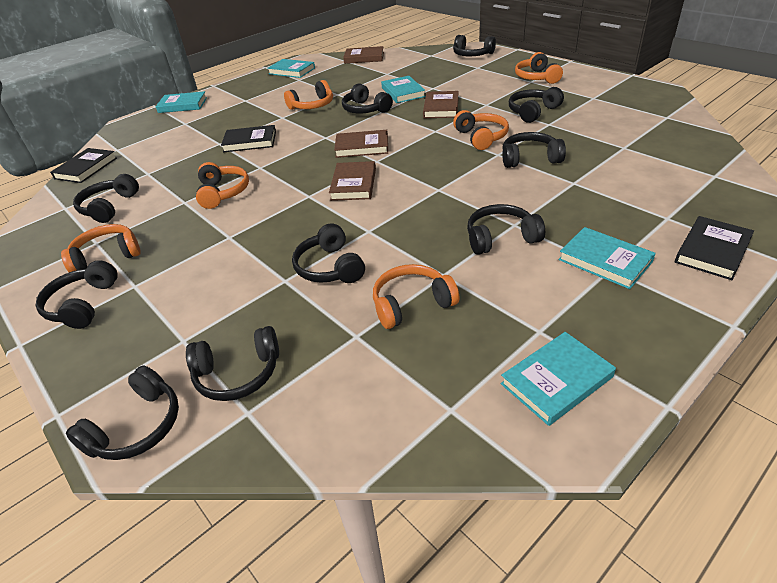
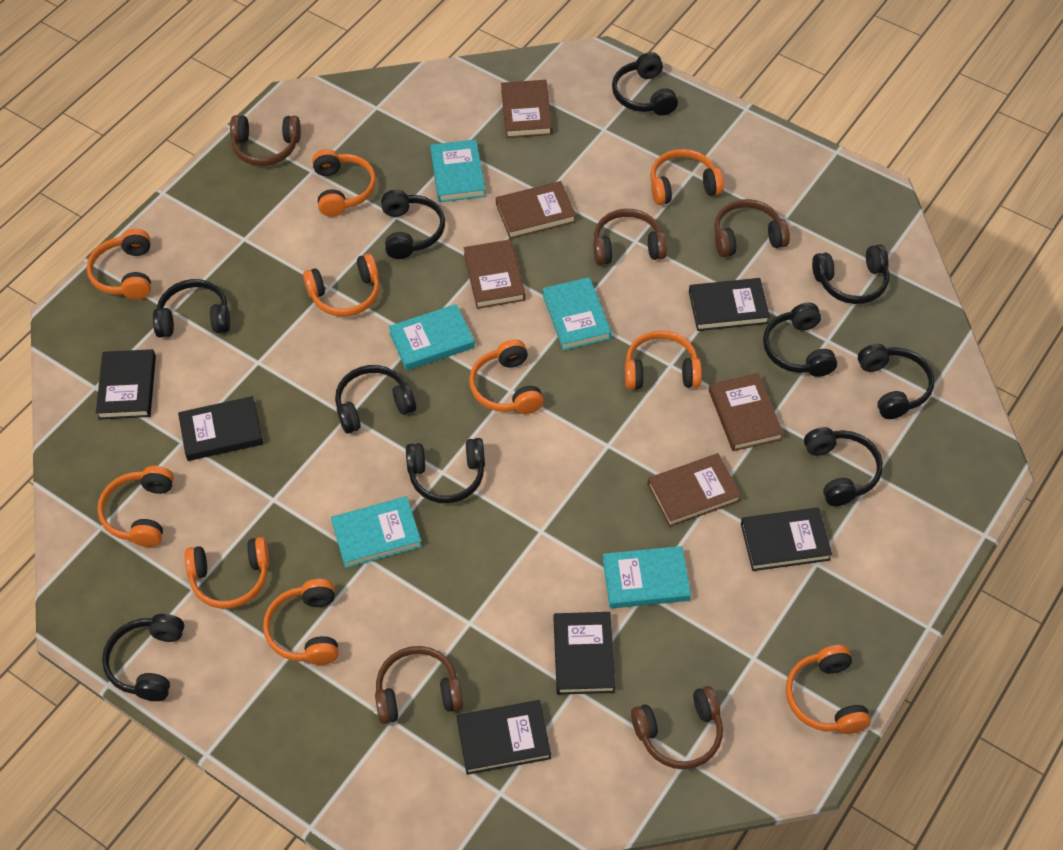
black book: 3 -> 6
brown book: 4 -> 5
brown headphones: 0 -> 5
orange headphones: 6 -> 10

